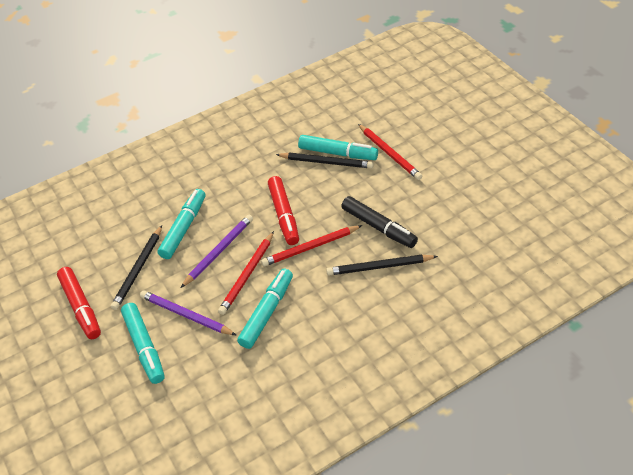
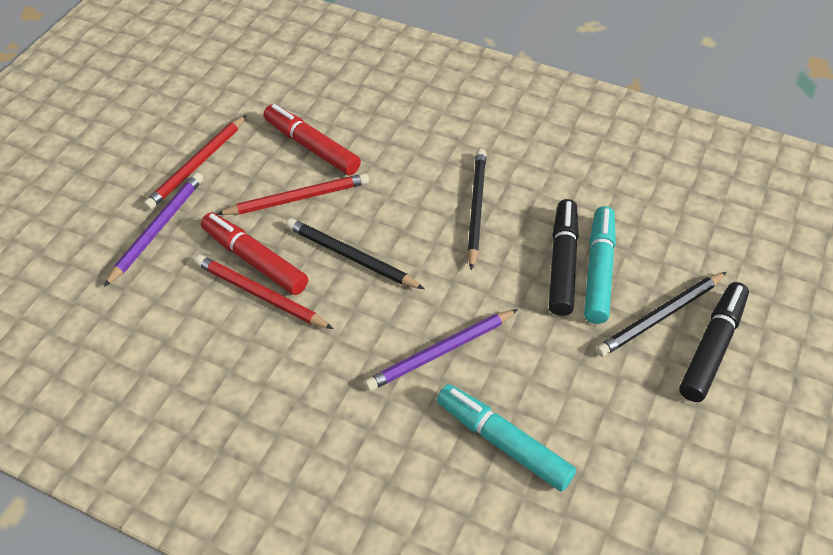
black marker: 1 -> 2
turquoise marker: 4 -> 2

